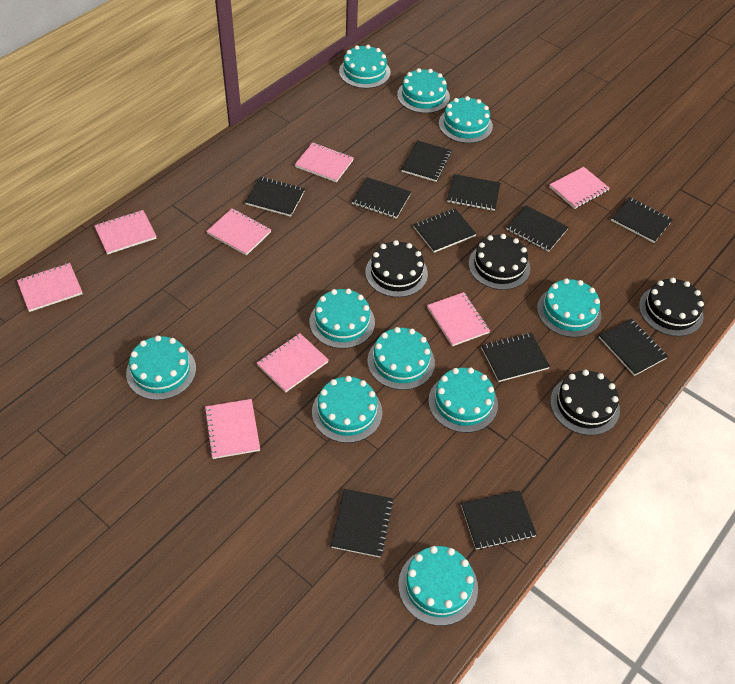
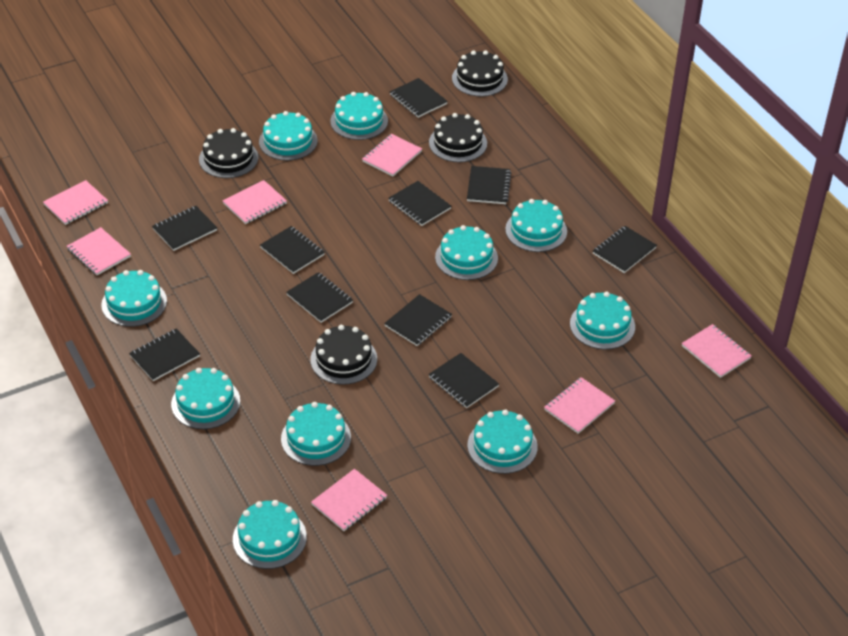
black notebook: 11 -> 10
pink notebook: 8 -> 7

